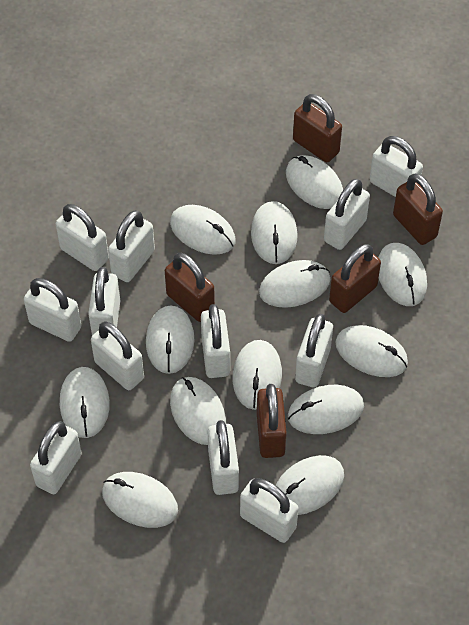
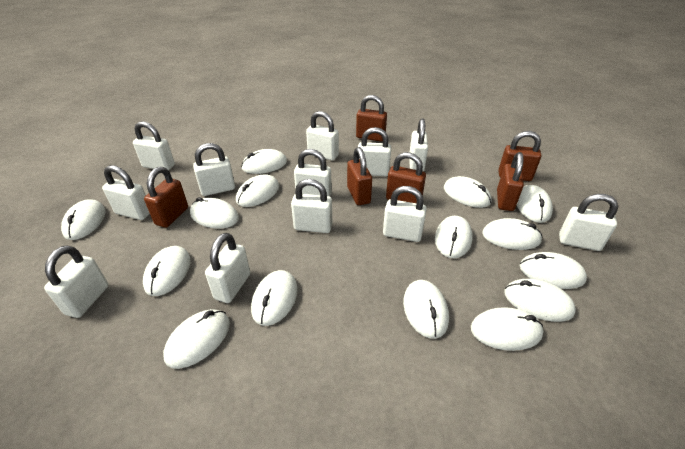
brown padlock: 5 -> 6
white mouse: 13 -> 15

